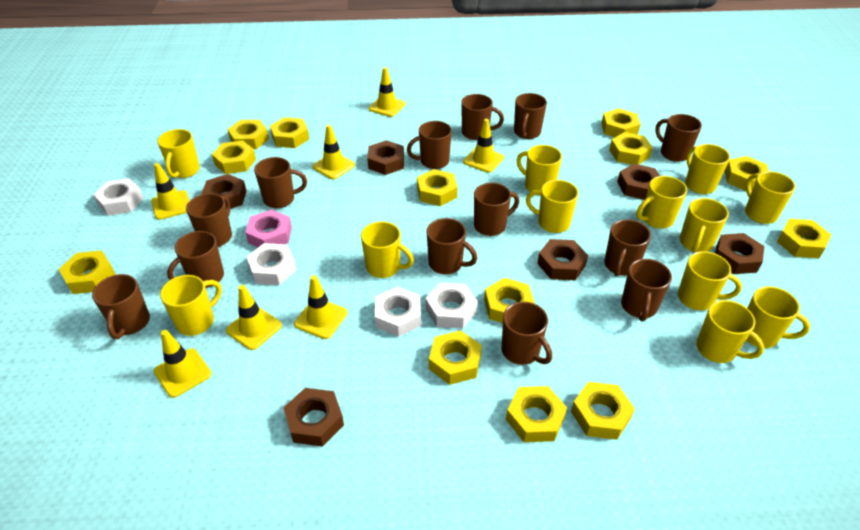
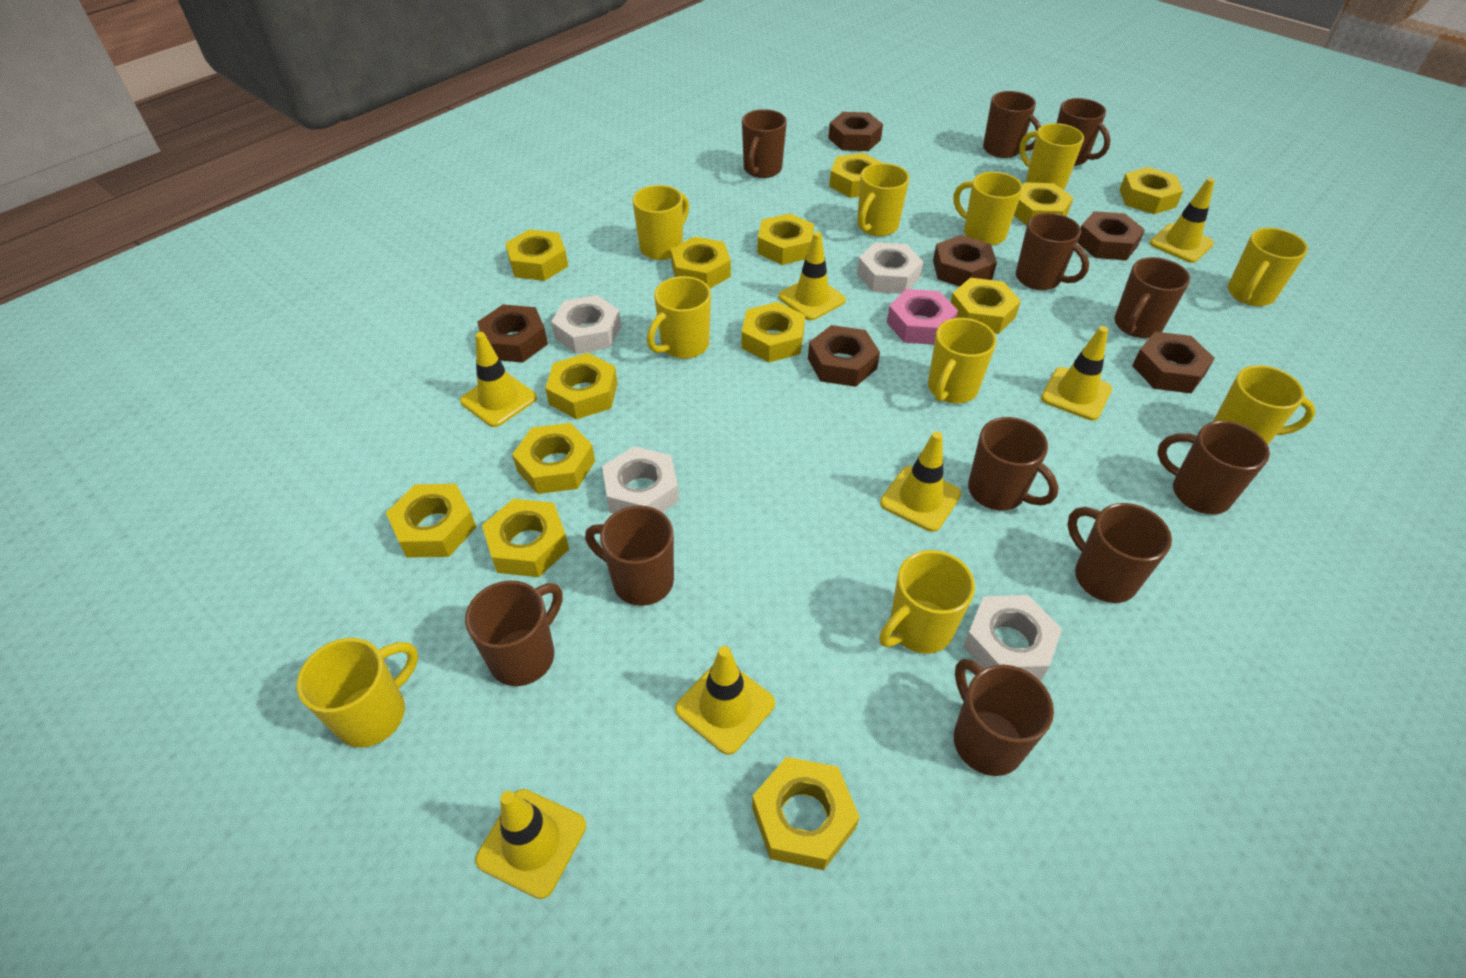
brown mug: 13 -> 11
yellow mug: 12 -> 10

